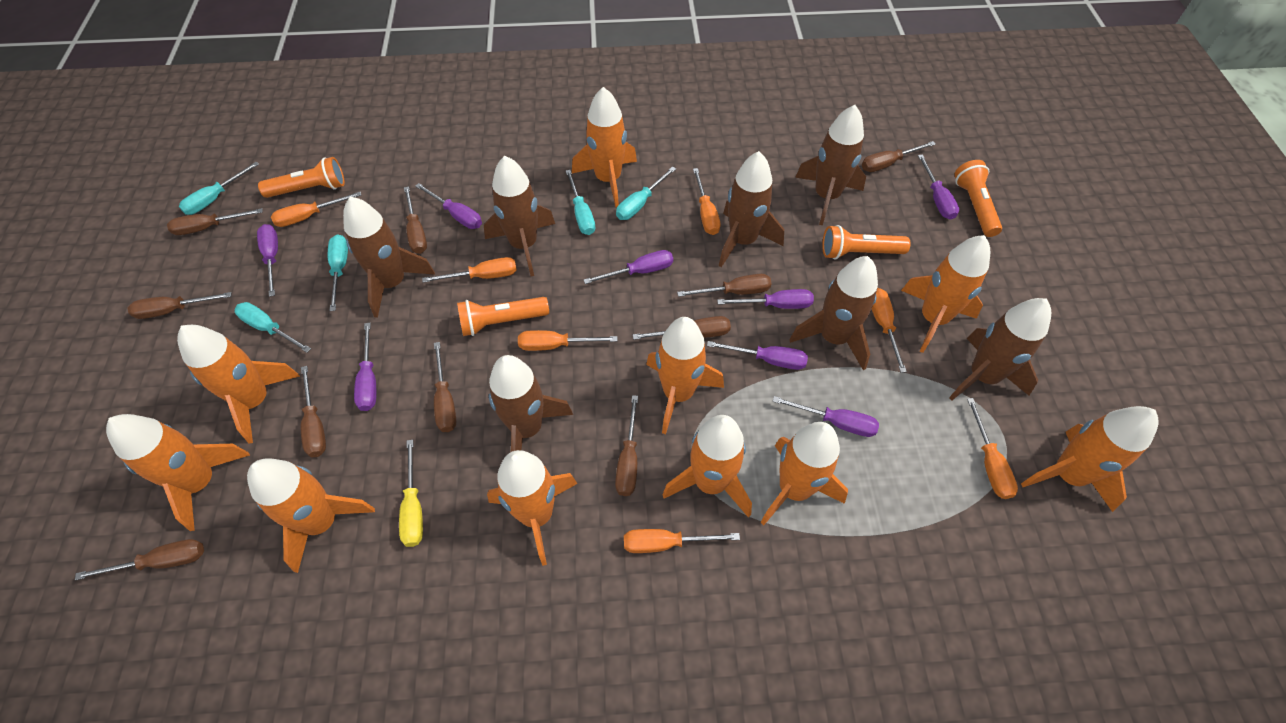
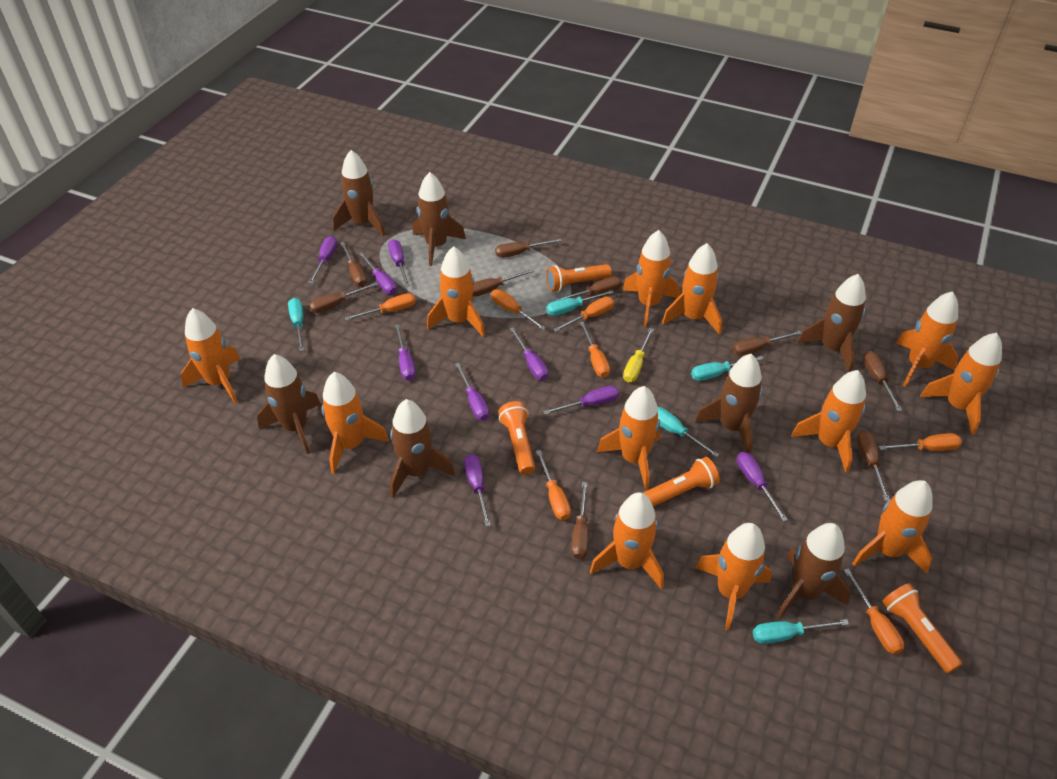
brown screwdriver: 10 -> 9
orange rocket: 10 -> 12
purple screwdriver: 8 -> 9

